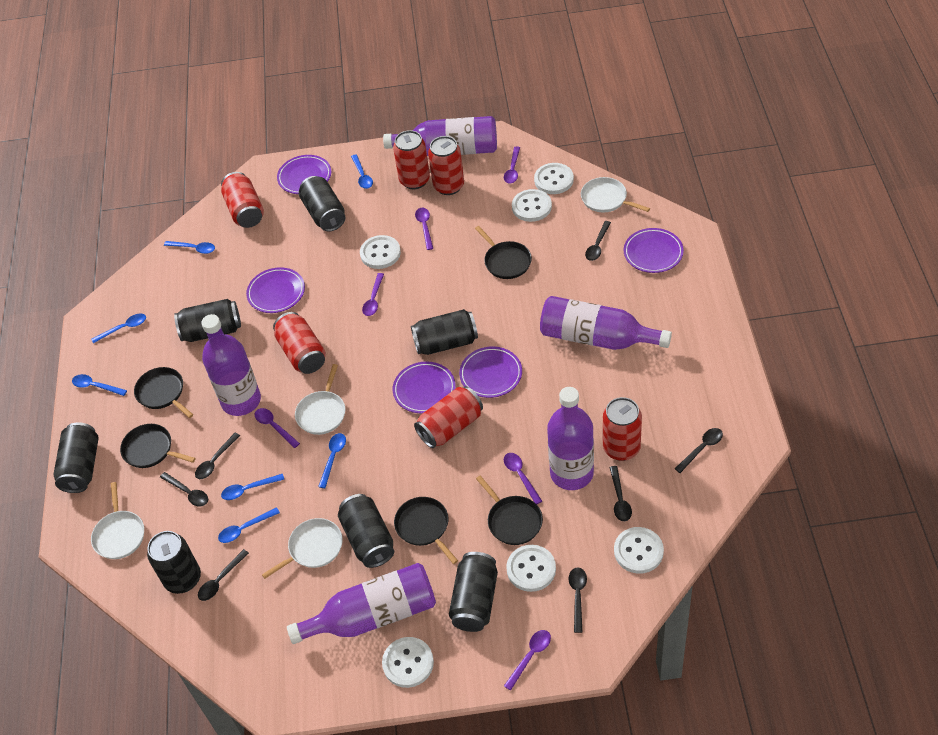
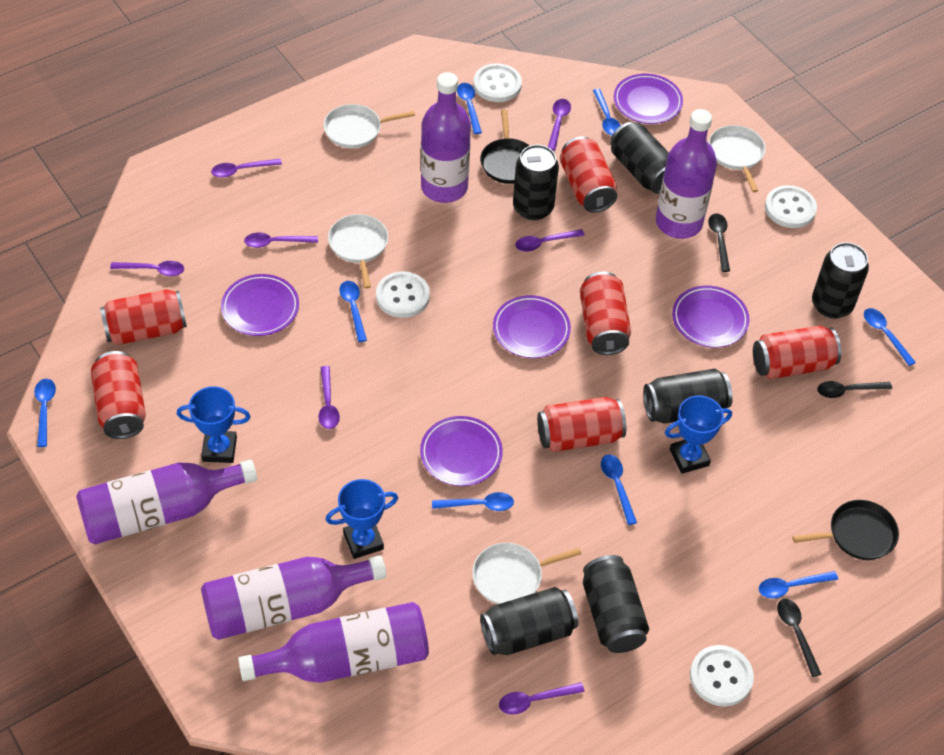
black can: 7 -> 6
black pan: 5 -> 2
black spoon: 7 -> 3
blue spoon: 7 -> 8
blue trophy: 0 -> 3
purple spoon: 6 -> 7
white button: 6 -> 4

